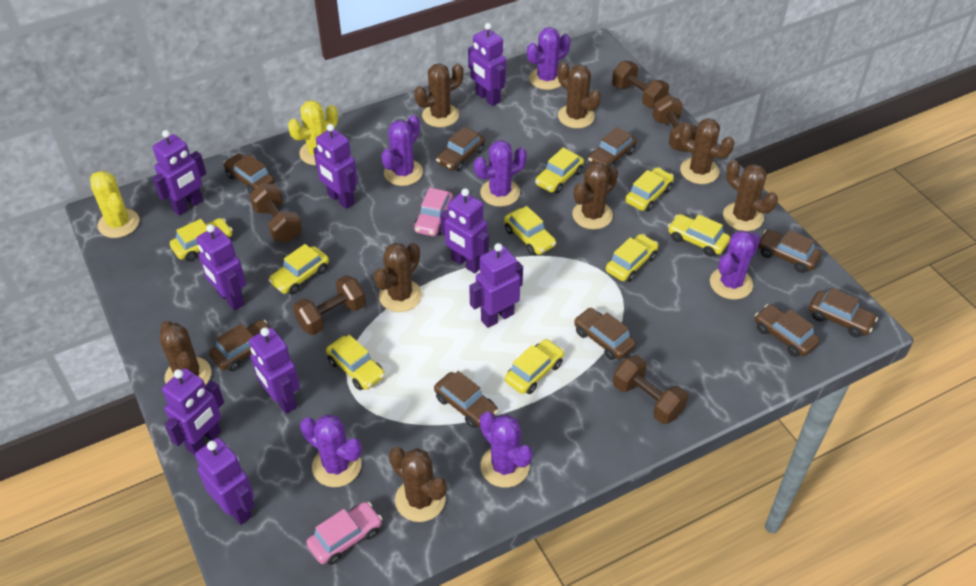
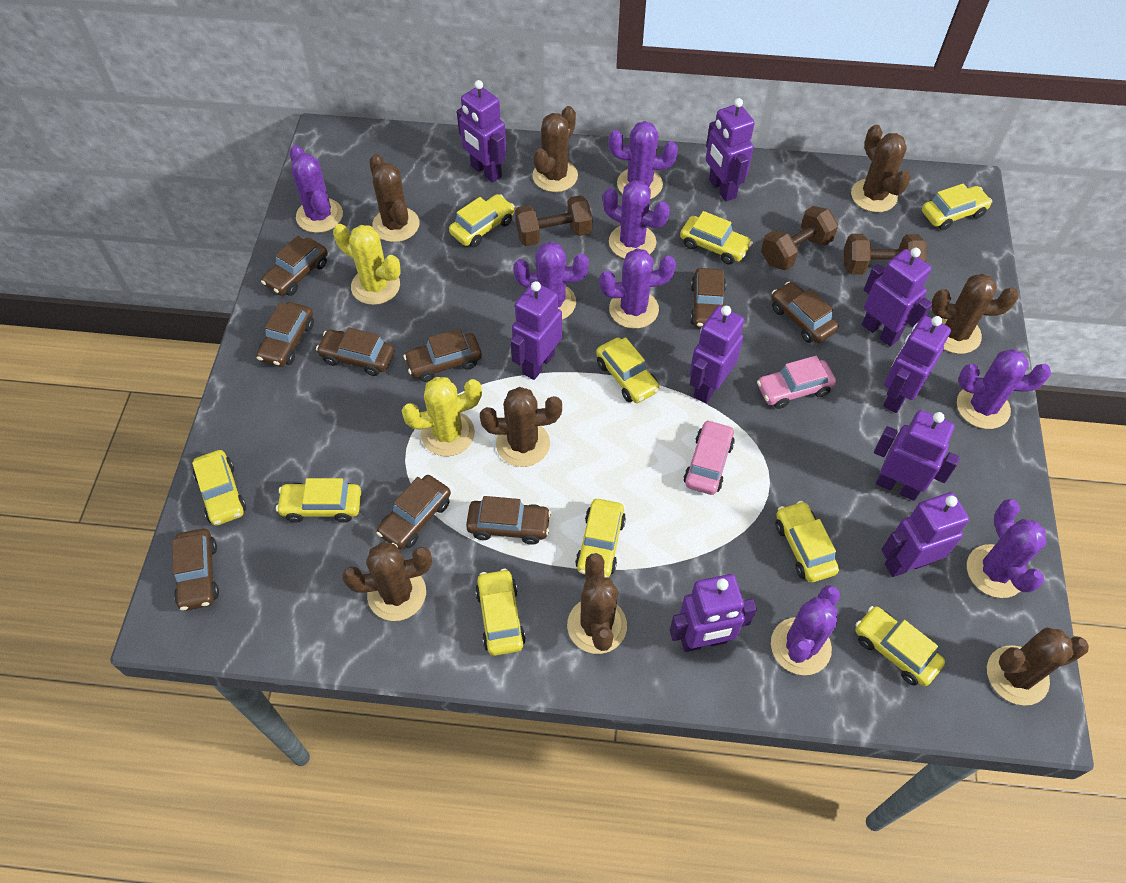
brown dumbbell: 5 -> 3
purple cactus: 6 -> 8
yellow car: 9 -> 10

